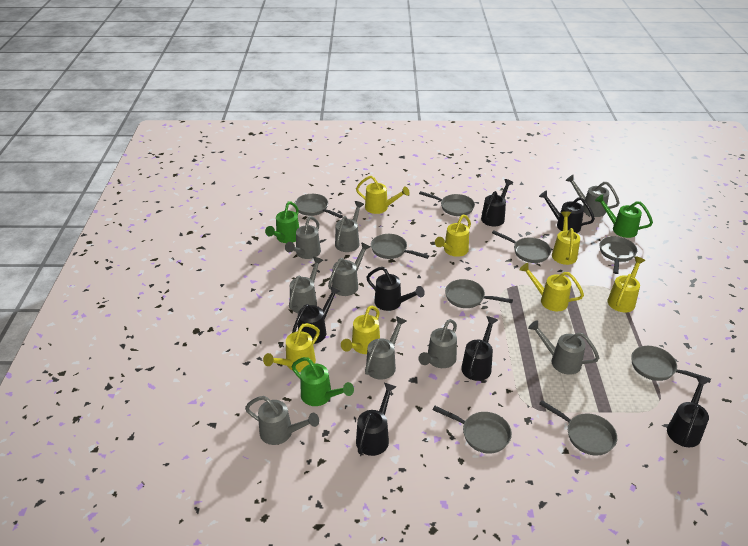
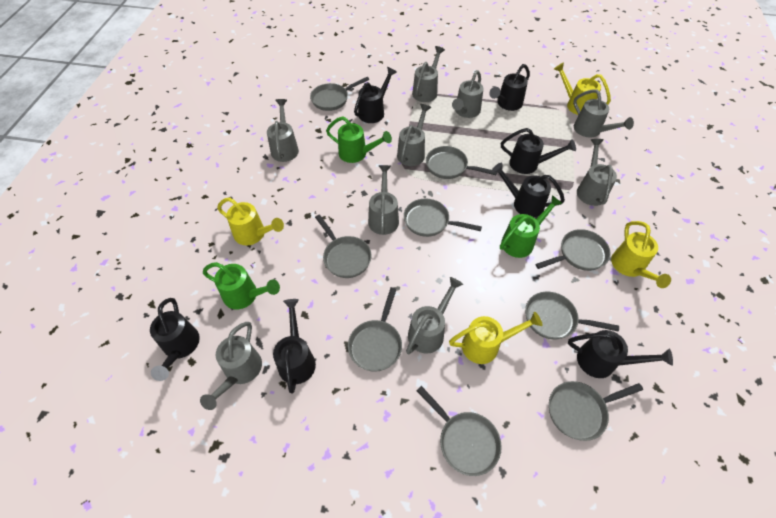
yellow watering can: 7 -> 4

